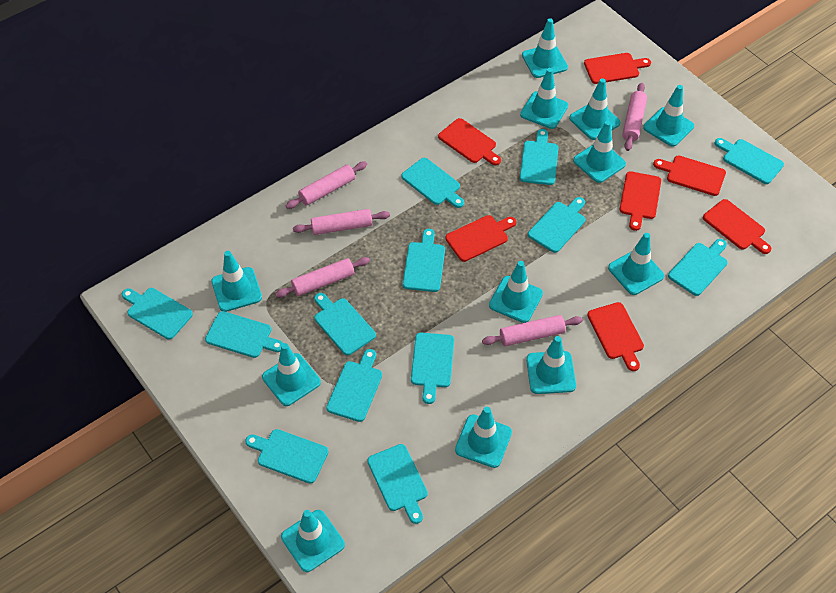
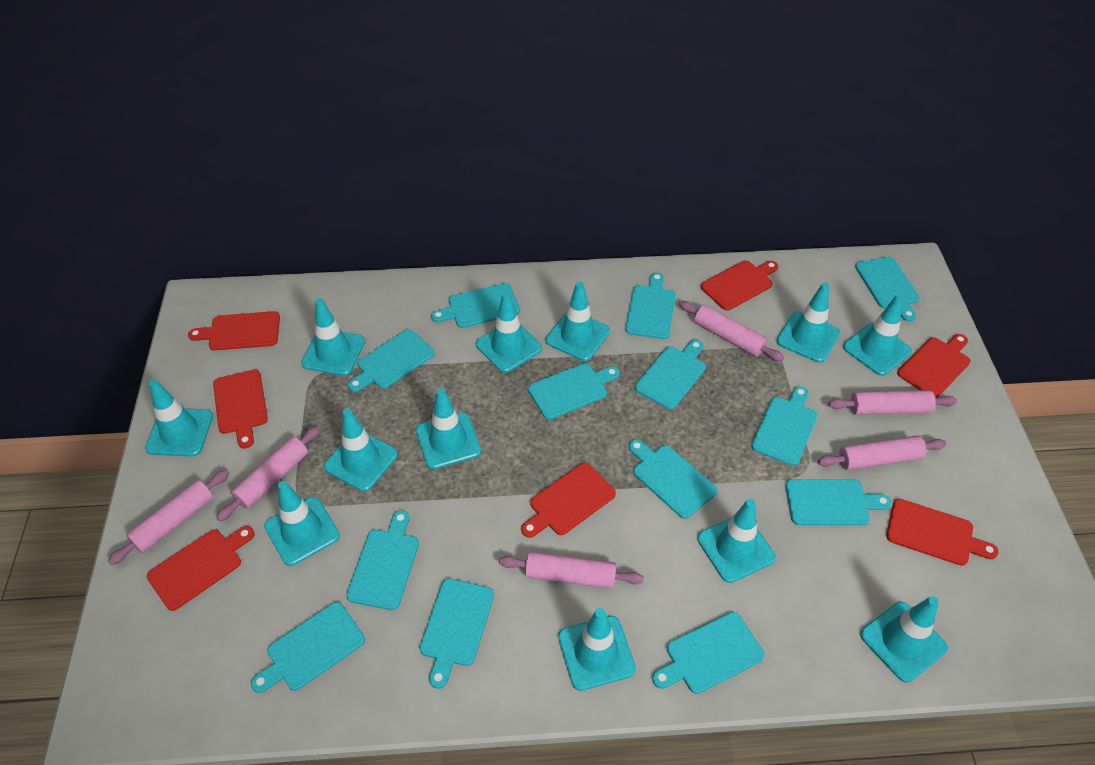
pink rolling pin: 5 -> 6

